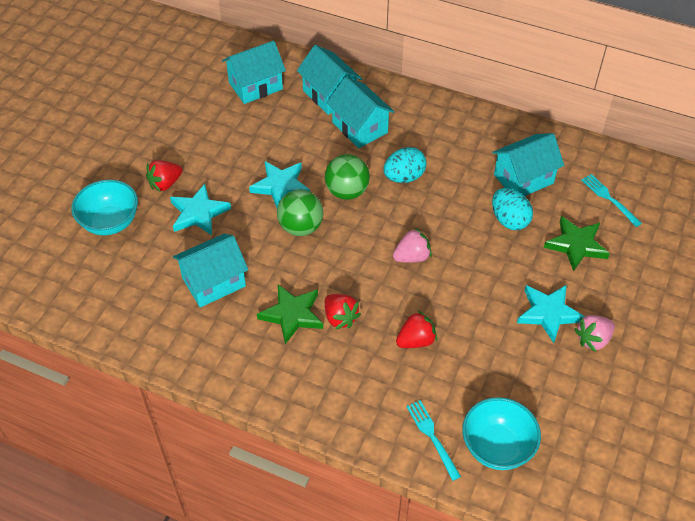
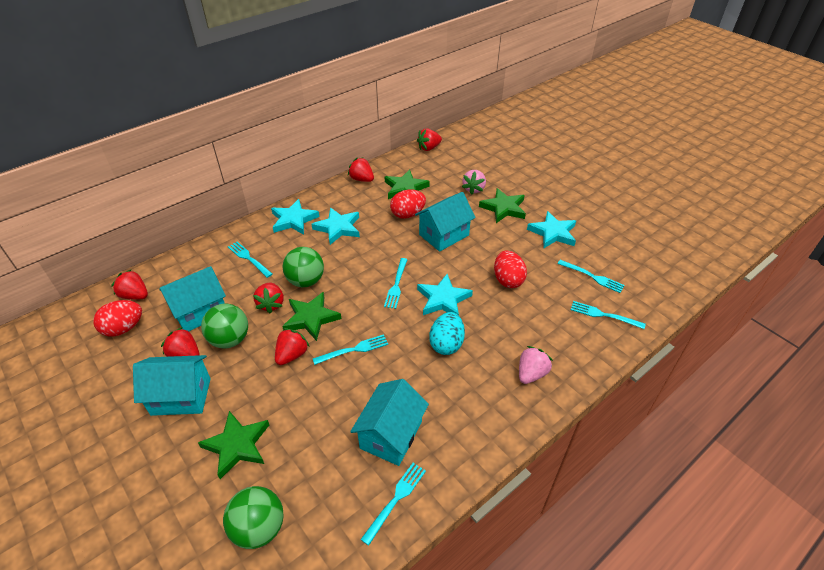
green ball: 2 -> 3
green star: 2 -> 4
red egg: 0 -> 3
red strawberry: 3 -> 6
turquoise bowl: 2 -> 0
turquoise egg: 2 -> 1
turquoise fork: 2 -> 6
turquoise house: 5 -> 4
turquoise star: 3 -> 4

